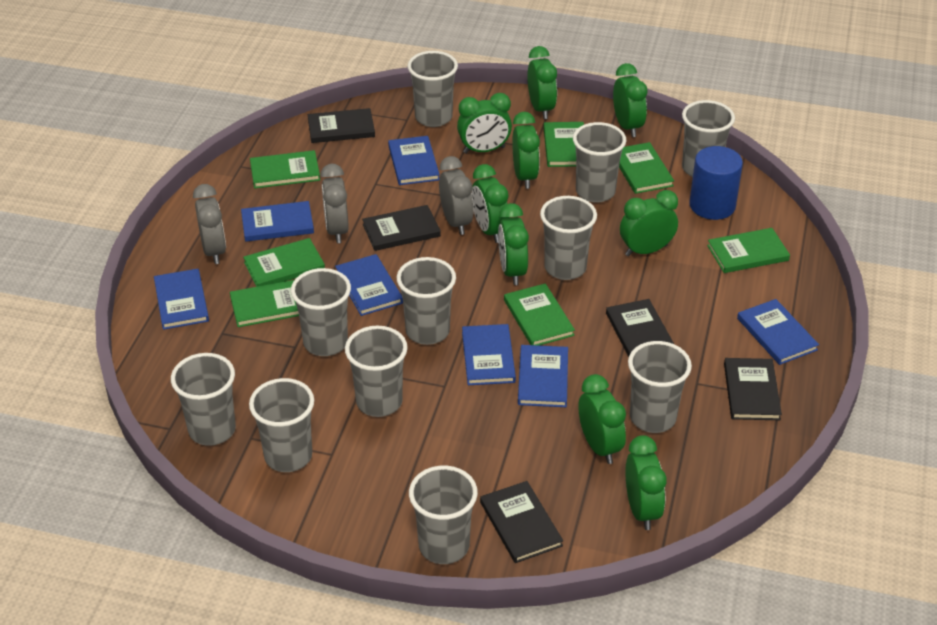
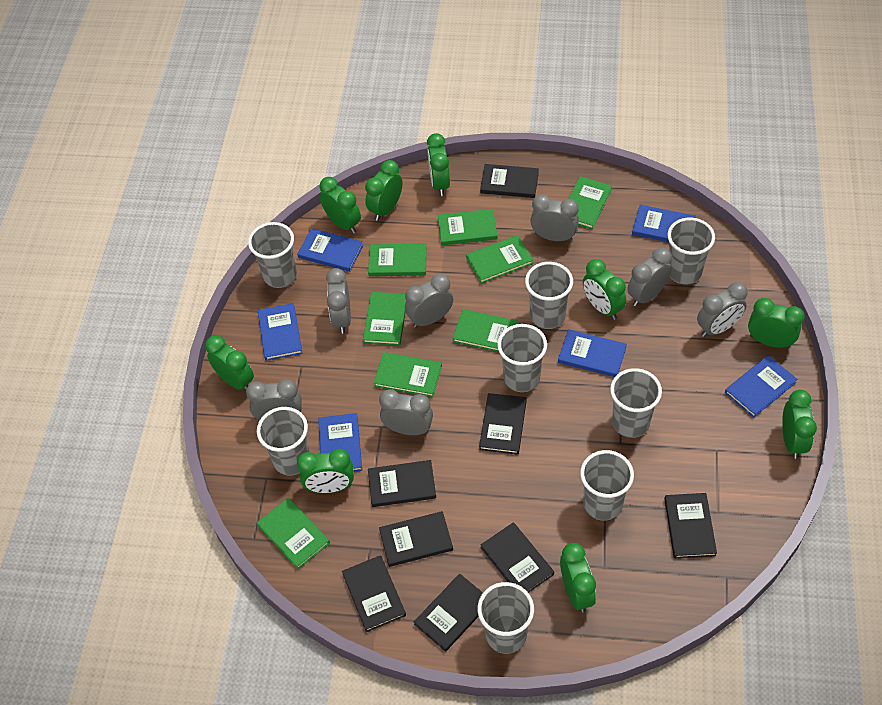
black book: 5 -> 8
blue book: 7 -> 6
blue cylinder: 1 -> 0
green book: 7 -> 8
grey clock: 3 -> 7
grey cup: 11 -> 8

